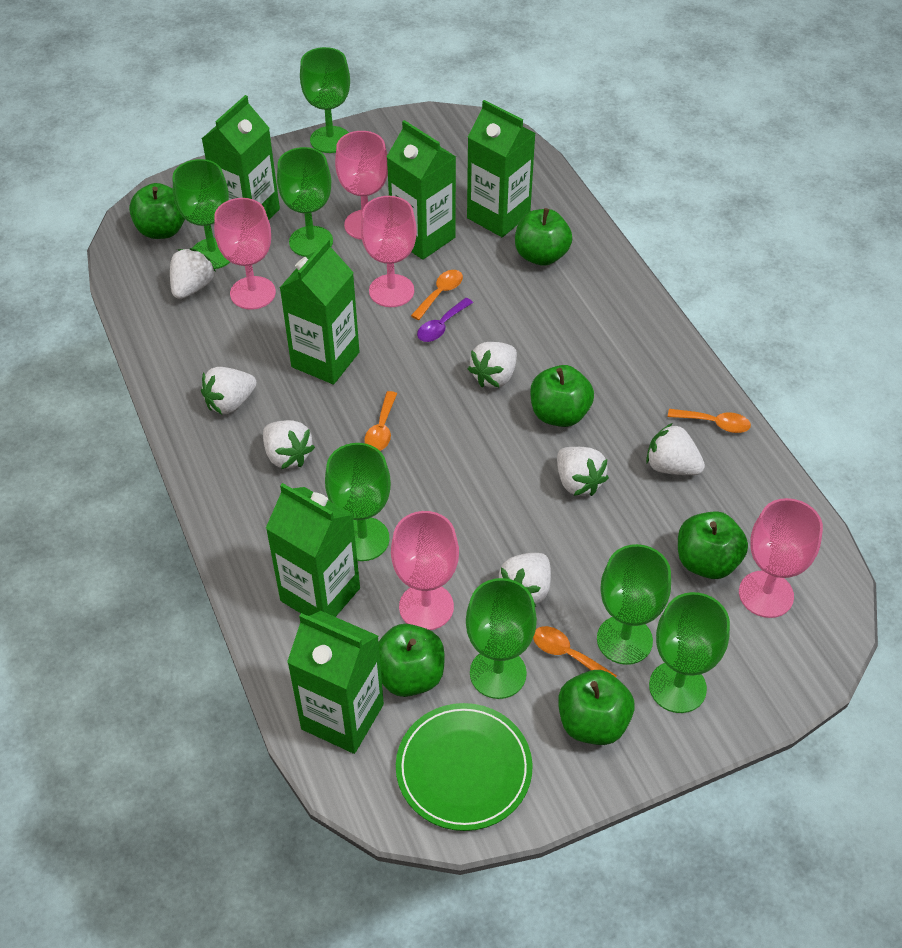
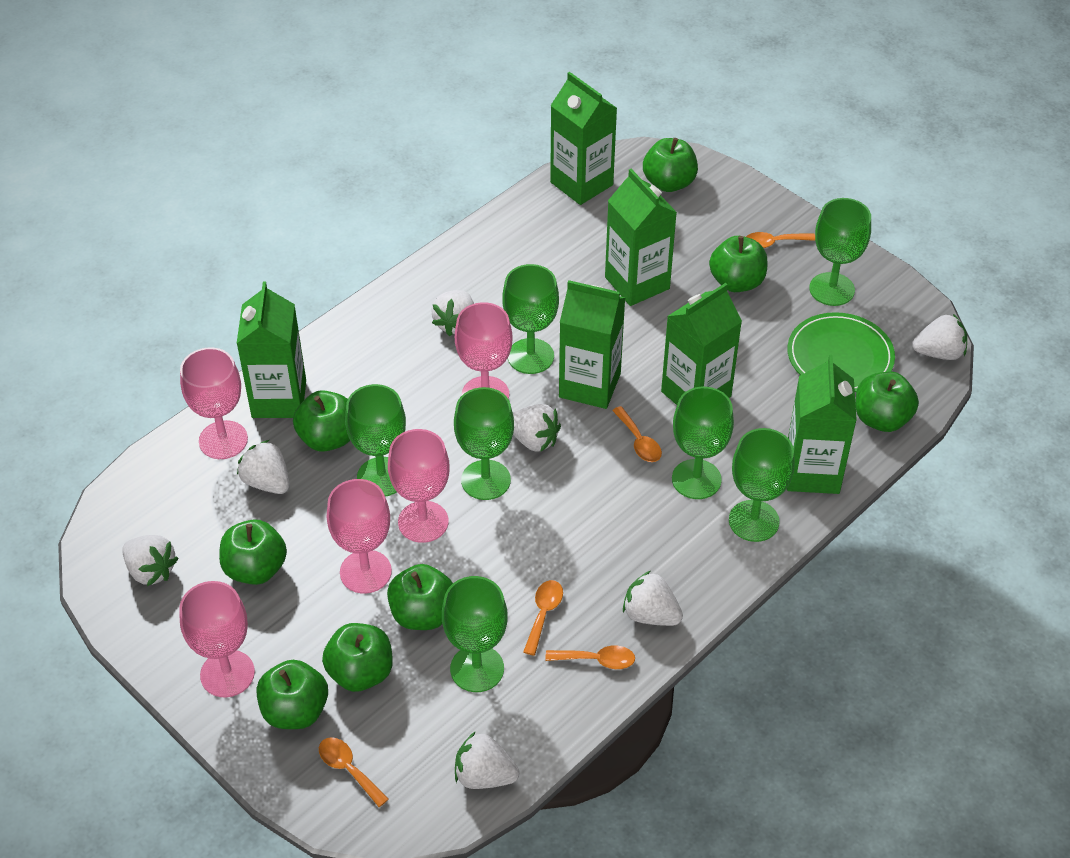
green apple: 6 -> 8
orange spoon: 4 -> 5
purple spoon: 1 -> 0

